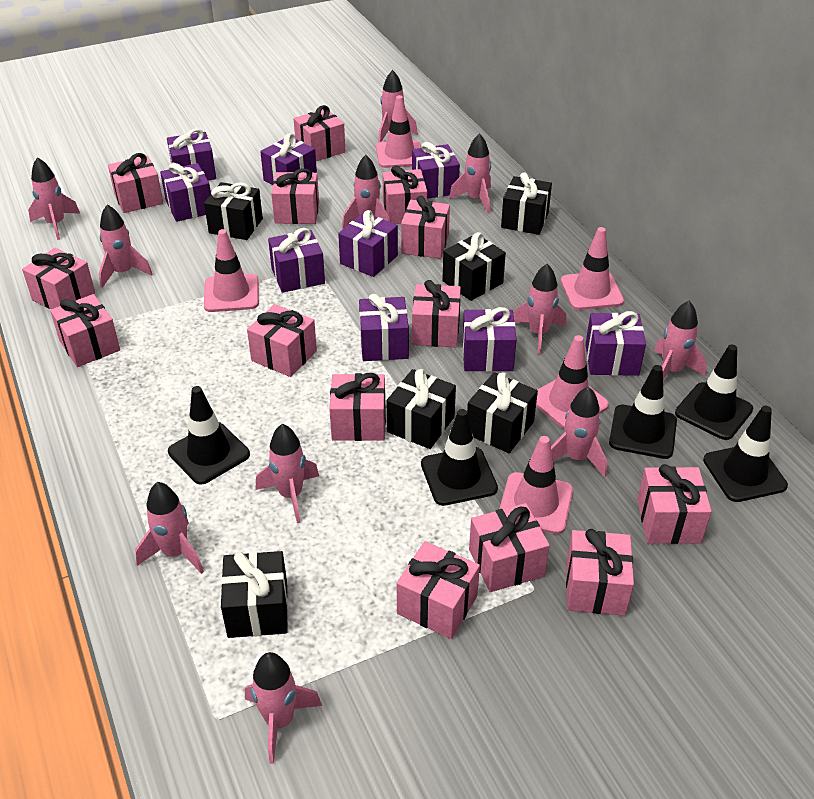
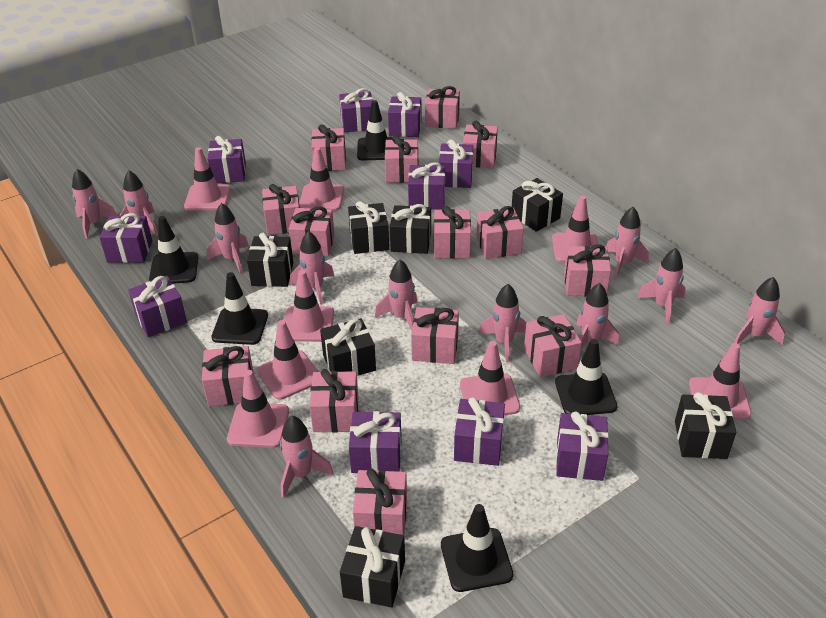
black gift: 6 -> 7
pink traffic cone: 5 -> 8
purple gift: 9 -> 10

